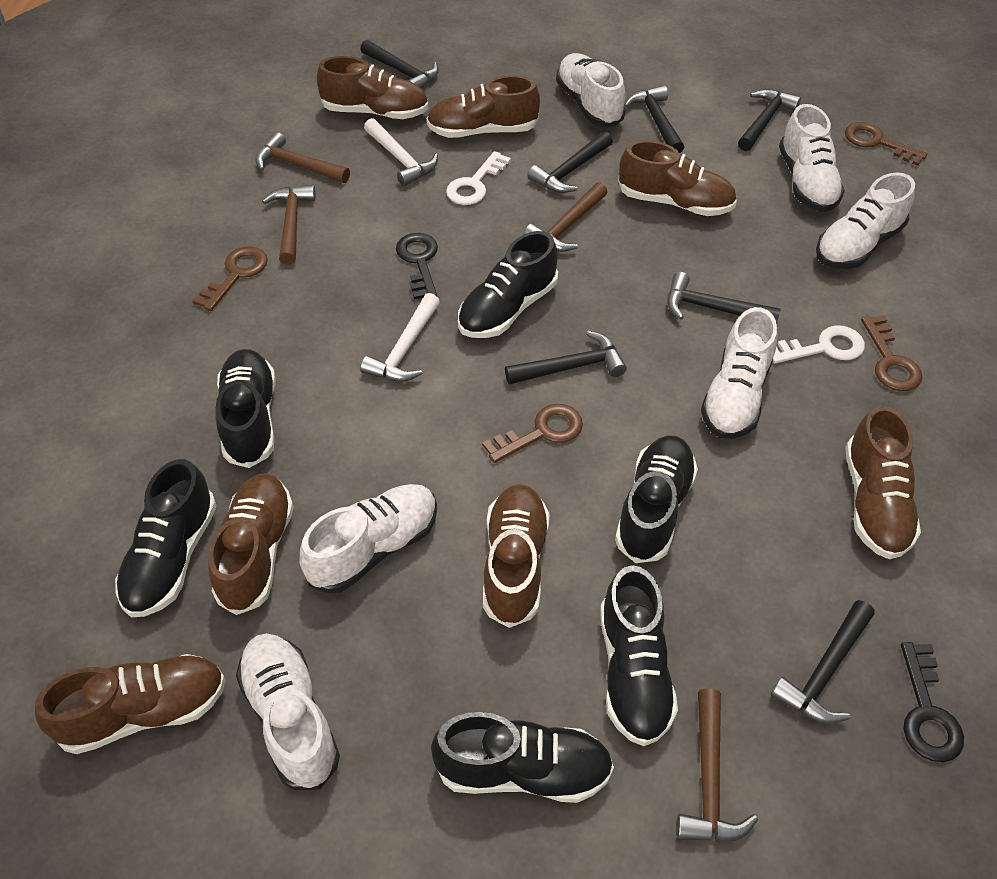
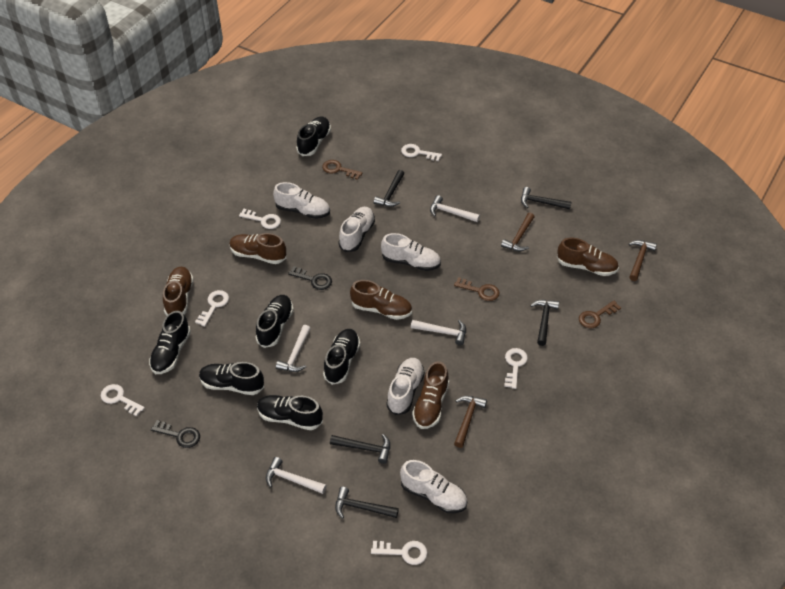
black hammer: 7 -> 5
brown hammer: 4 -> 3
brown key: 4 -> 3
brown shoe: 7 -> 5
white hammer: 2 -> 4
white key: 2 -> 6
white shoe: 6 -> 5

